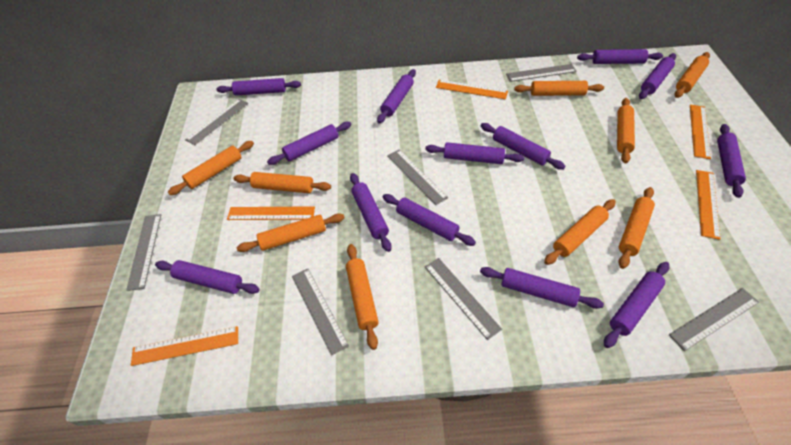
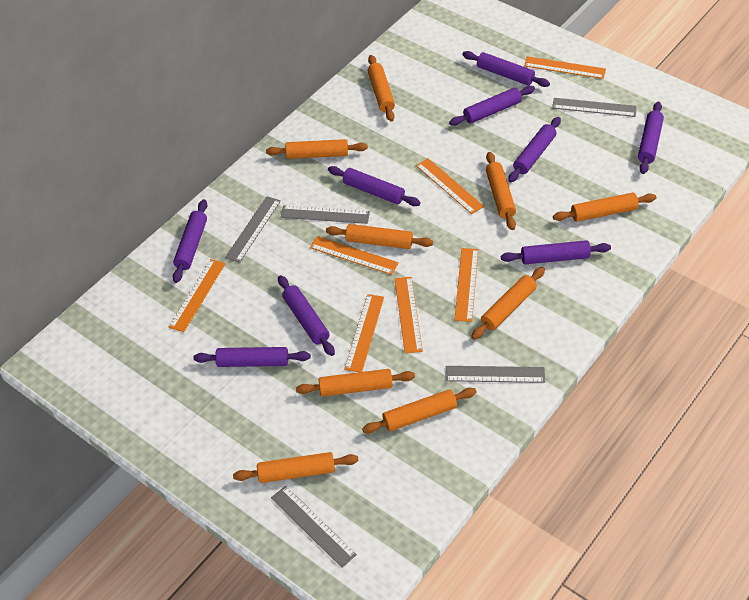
grey ruler: 7 -> 5
orange ruler: 5 -> 7
purple rolling pin: 13 -> 9

